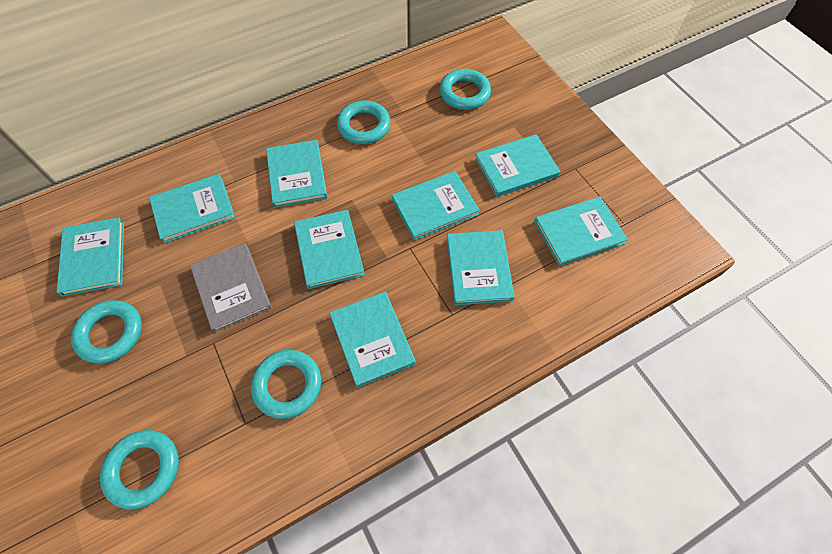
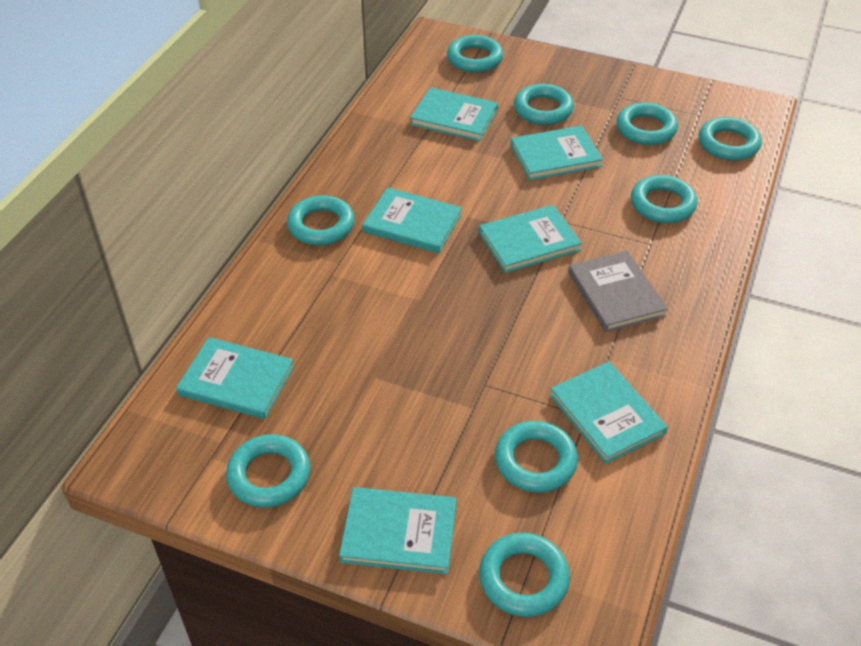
turquoise book: 9 -> 7
turquoise ring: 5 -> 9

